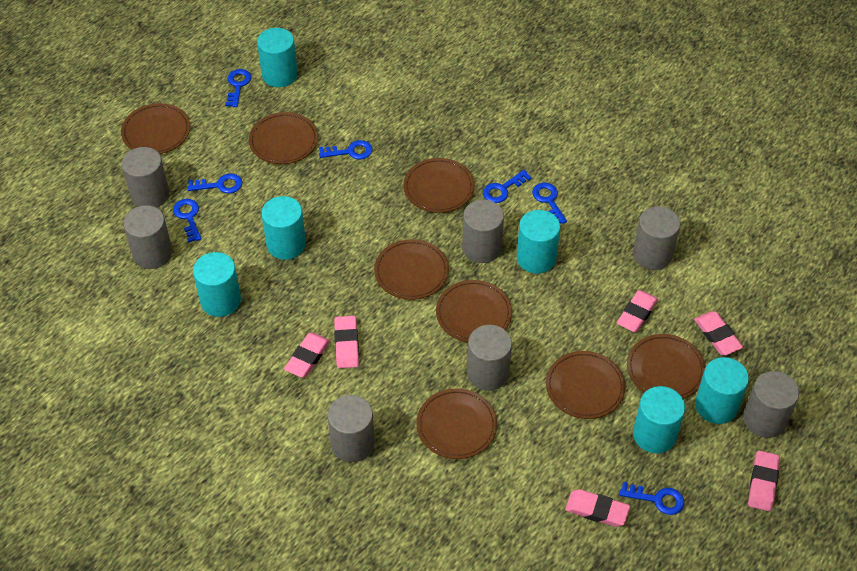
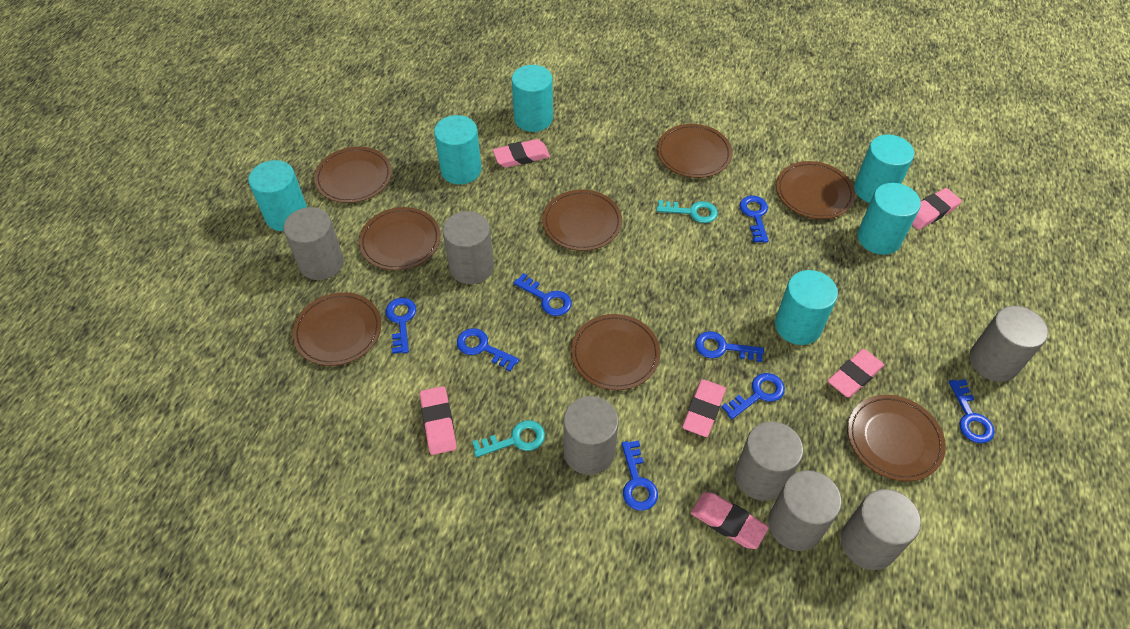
blue key: 7 -> 8
turquoise key: 0 -> 2

